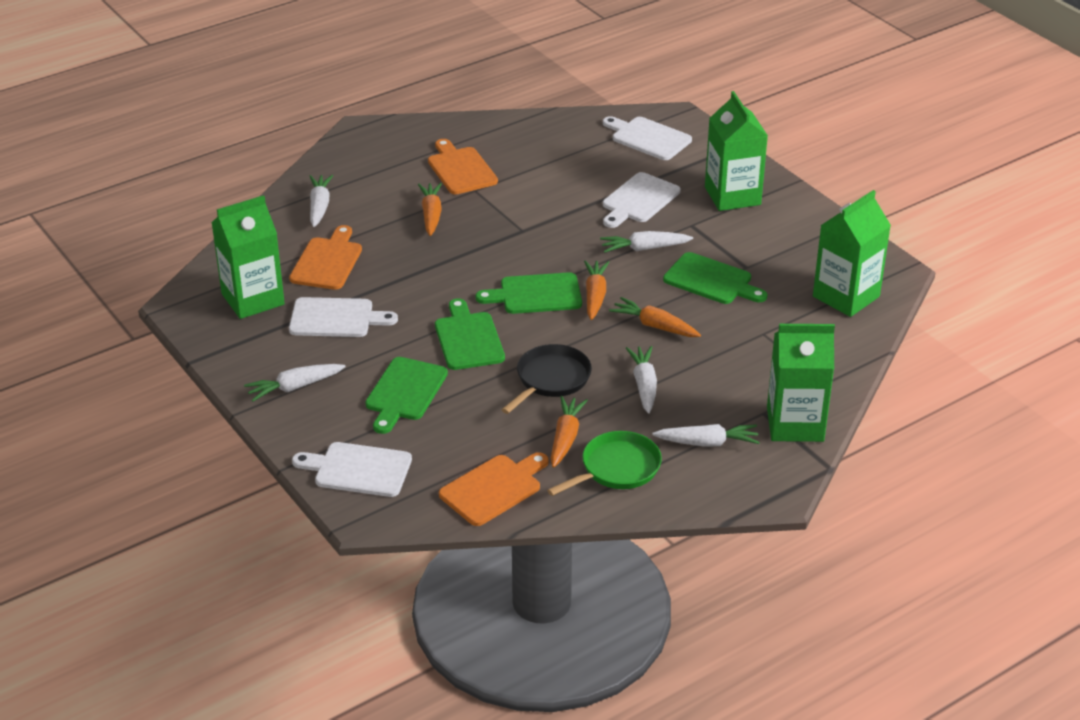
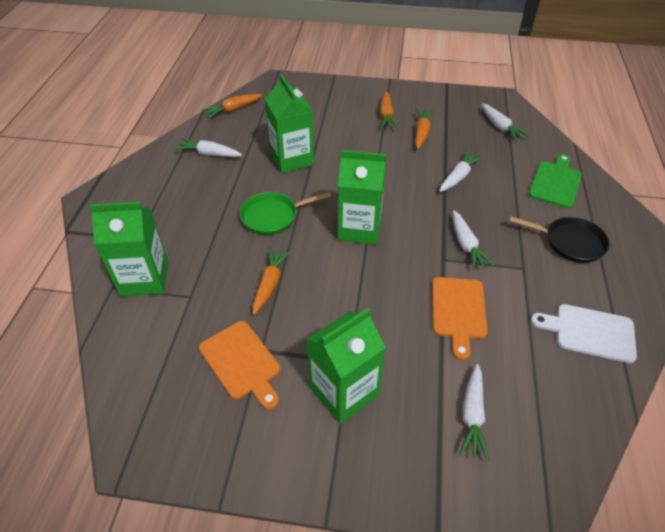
green cutting board: 4 -> 1
orange cutting board: 3 -> 2
white cutting board: 4 -> 1

